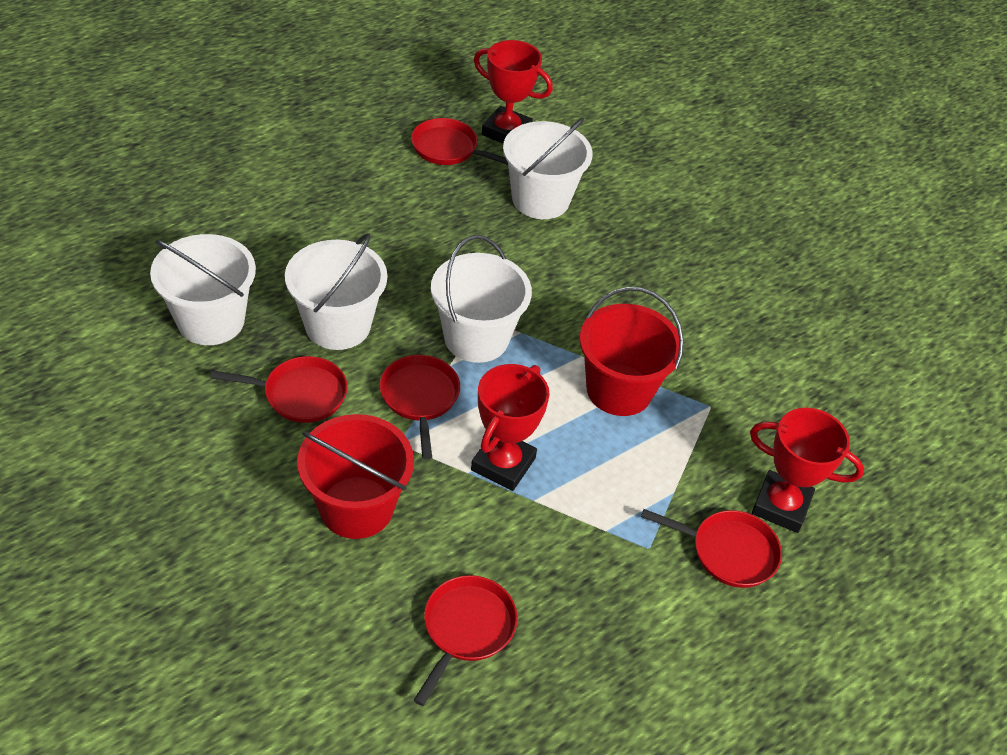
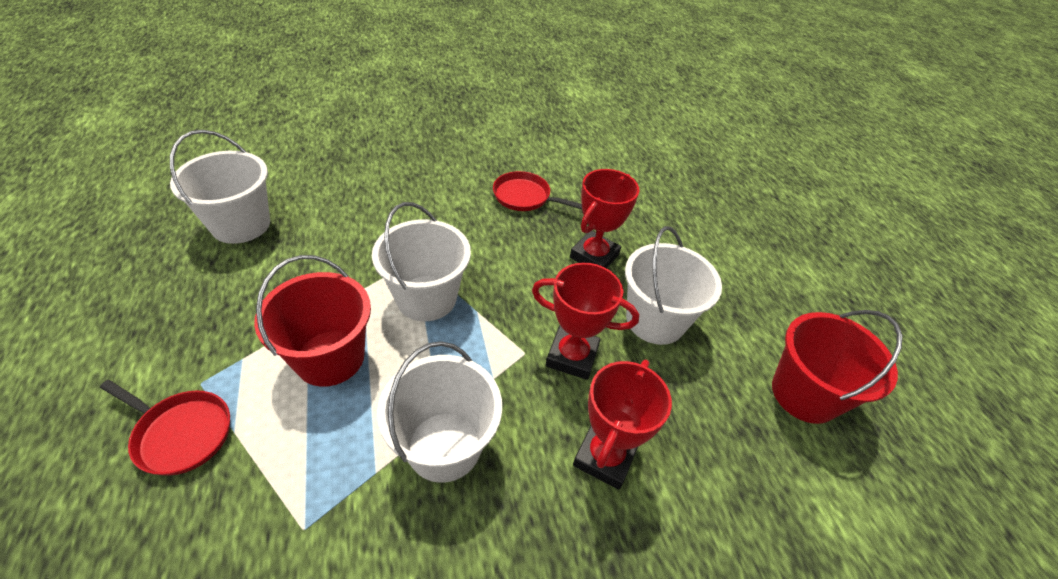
red pan: 5 -> 2

